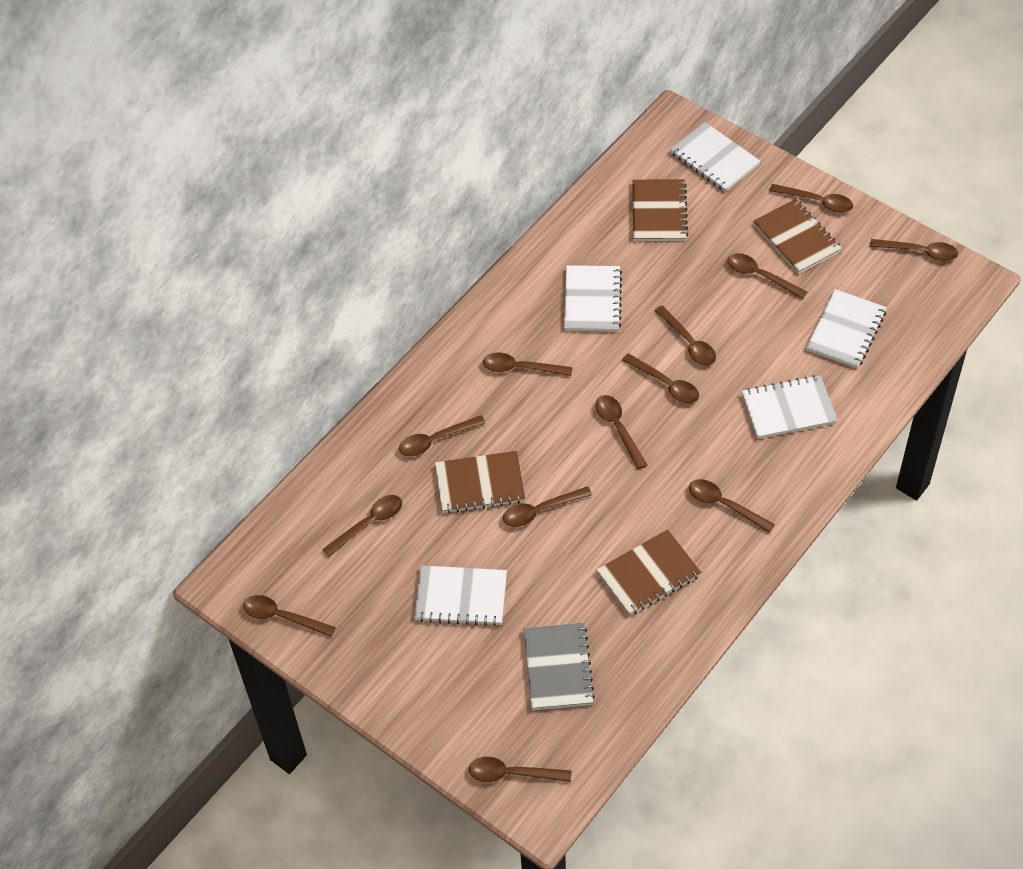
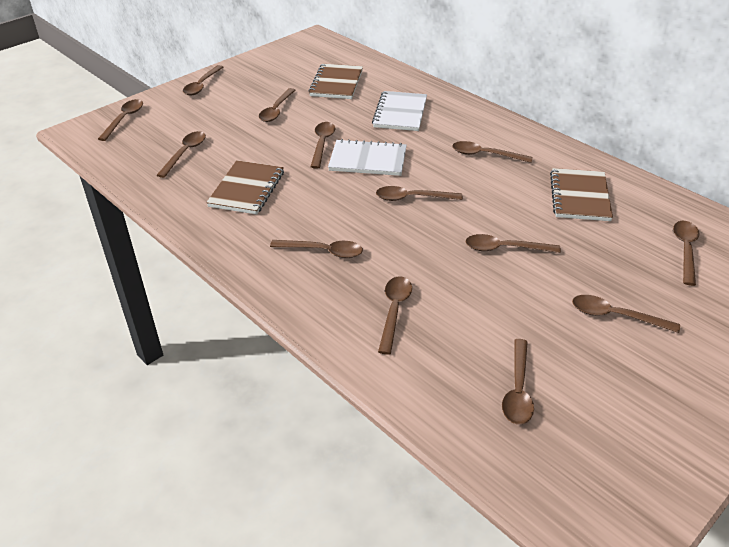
brown notebook: 4 -> 3
grey notebook: 1 -> 0
white notebook: 5 -> 2

